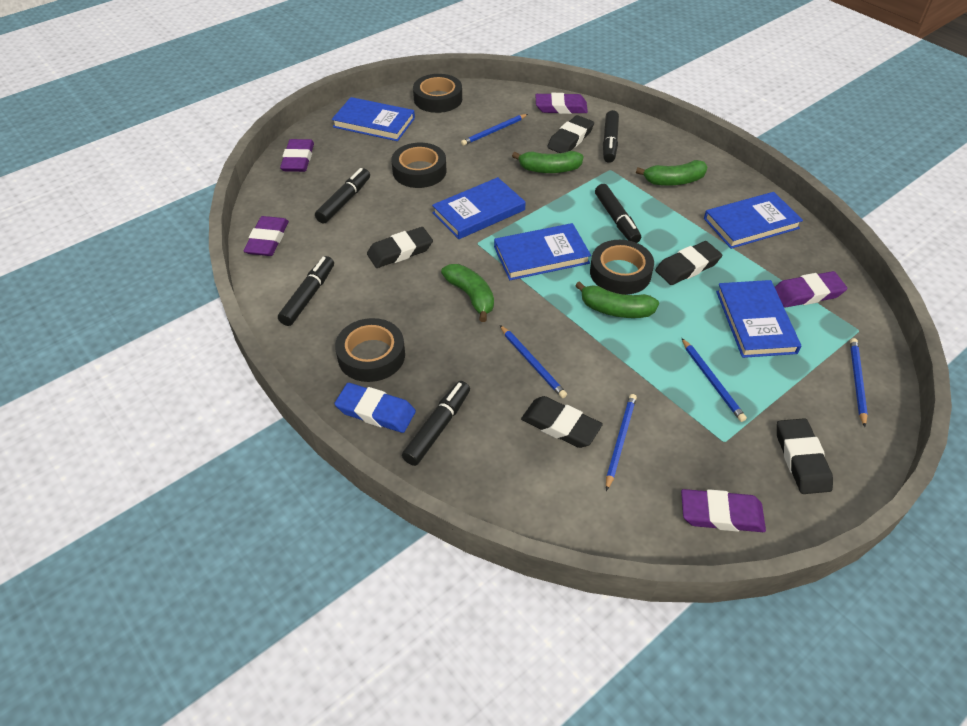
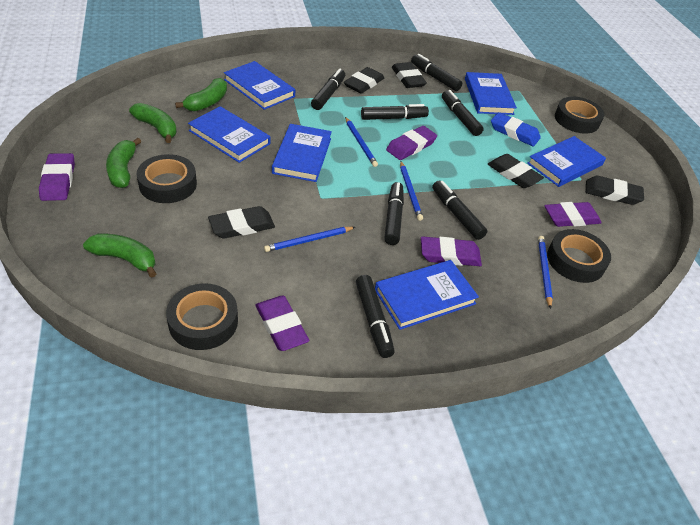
black marker: 5 -> 7
blue book: 5 -> 6
blue pencil: 5 -> 4

